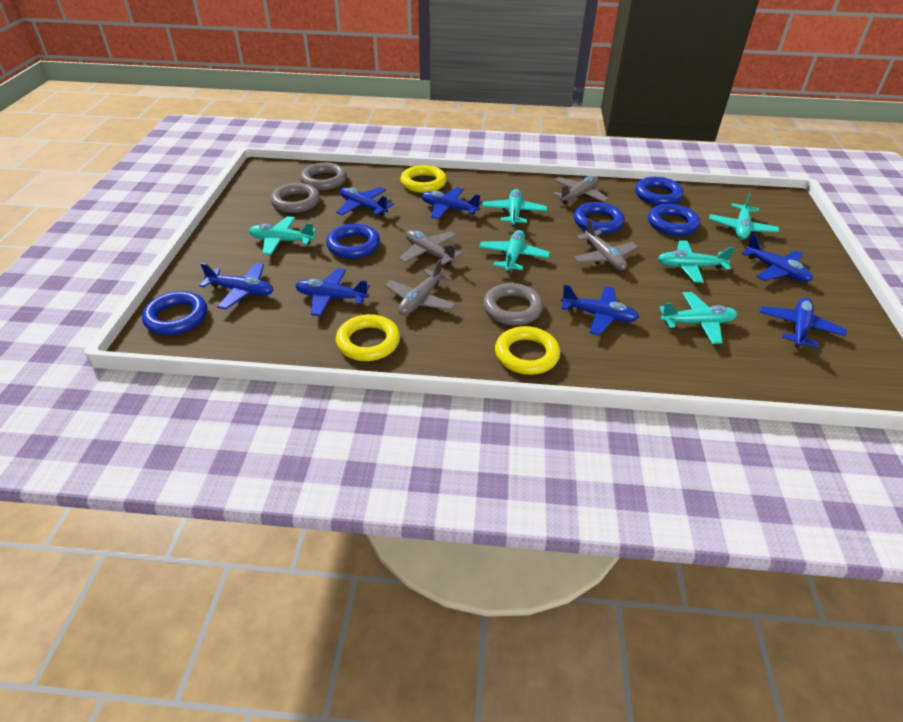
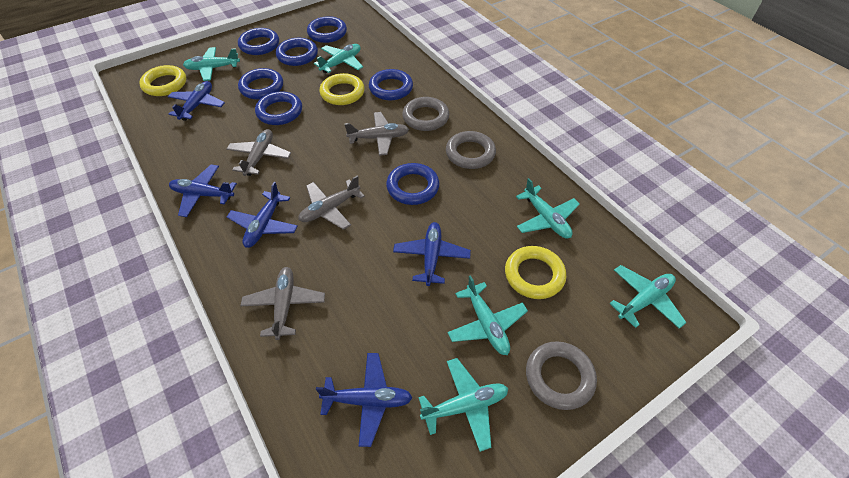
blue plane: 7 -> 5
blue ring: 5 -> 7

